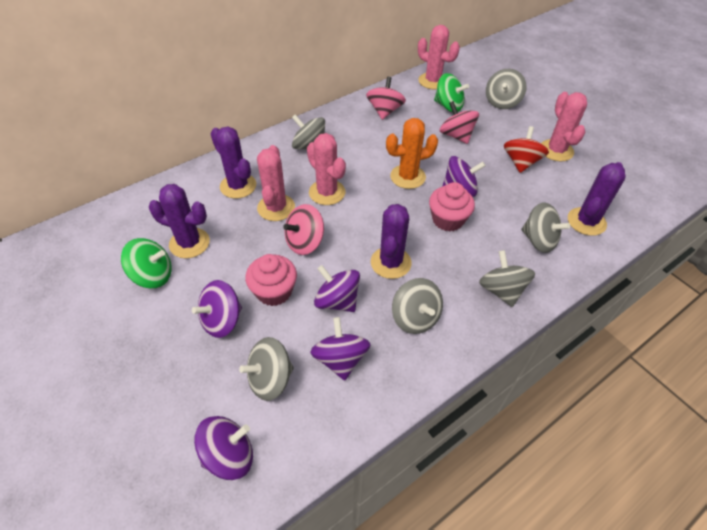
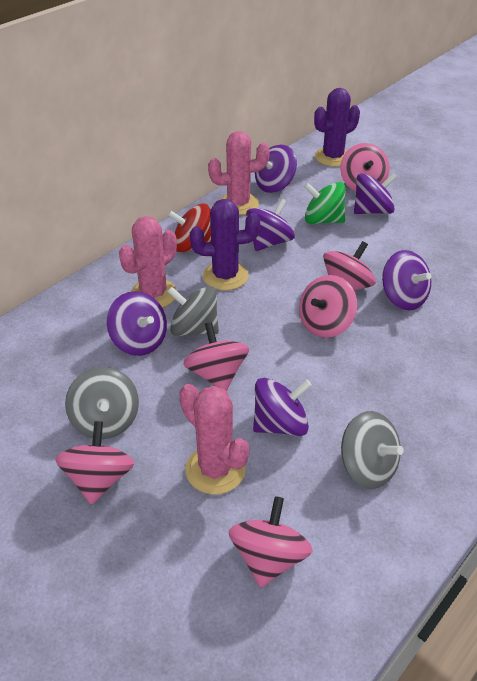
green spinning top: 2 -> 1
grey spinning top: 6 -> 3
orange cactus: 1 -> 0
pink cactus: 4 -> 3
pink cupcake: 2 -> 0
pink spinning top: 3 -> 6
purple cactus: 4 -> 2
purple spinning top: 5 -> 6

